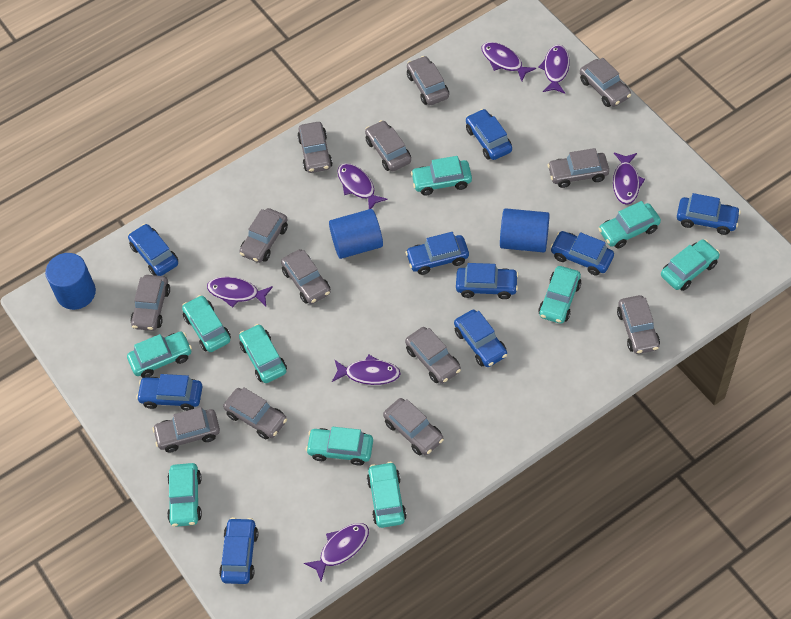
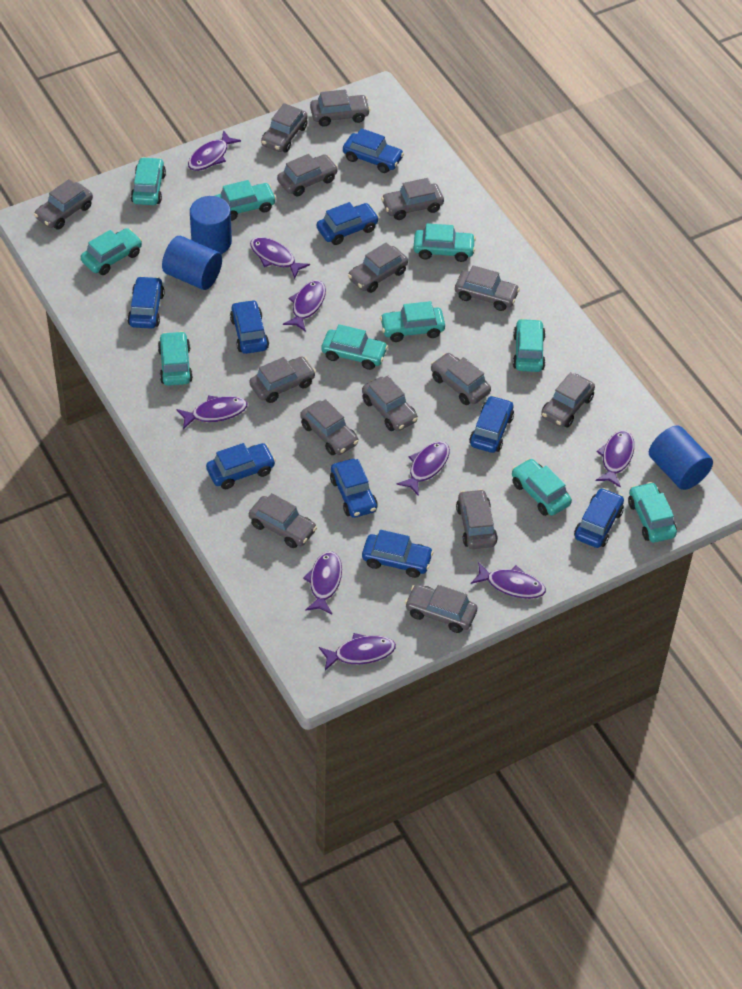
grey car: 13 -> 15
purple fish: 7 -> 9

